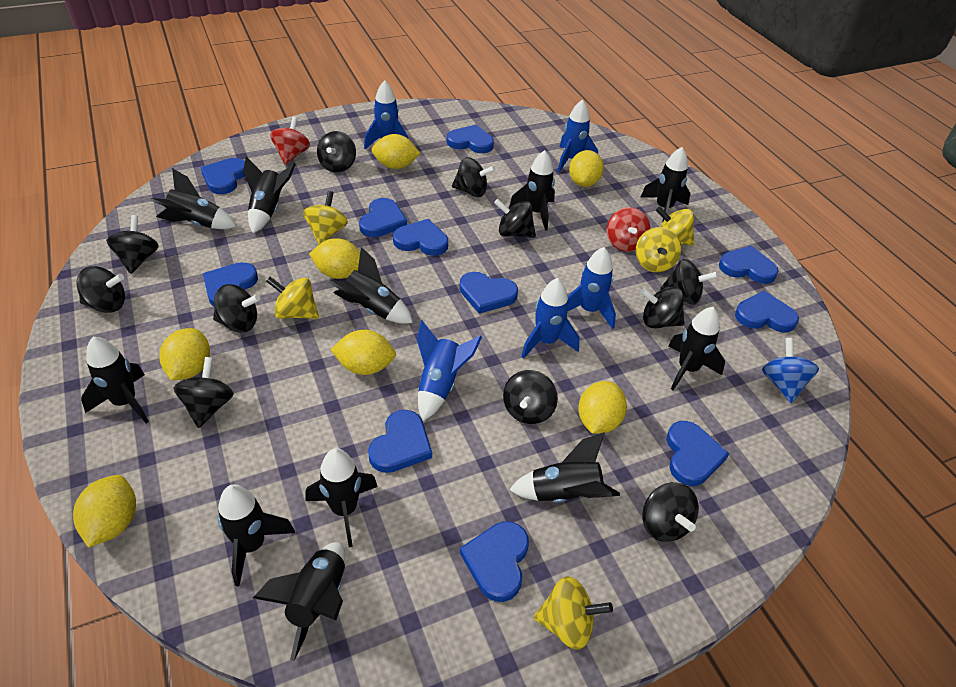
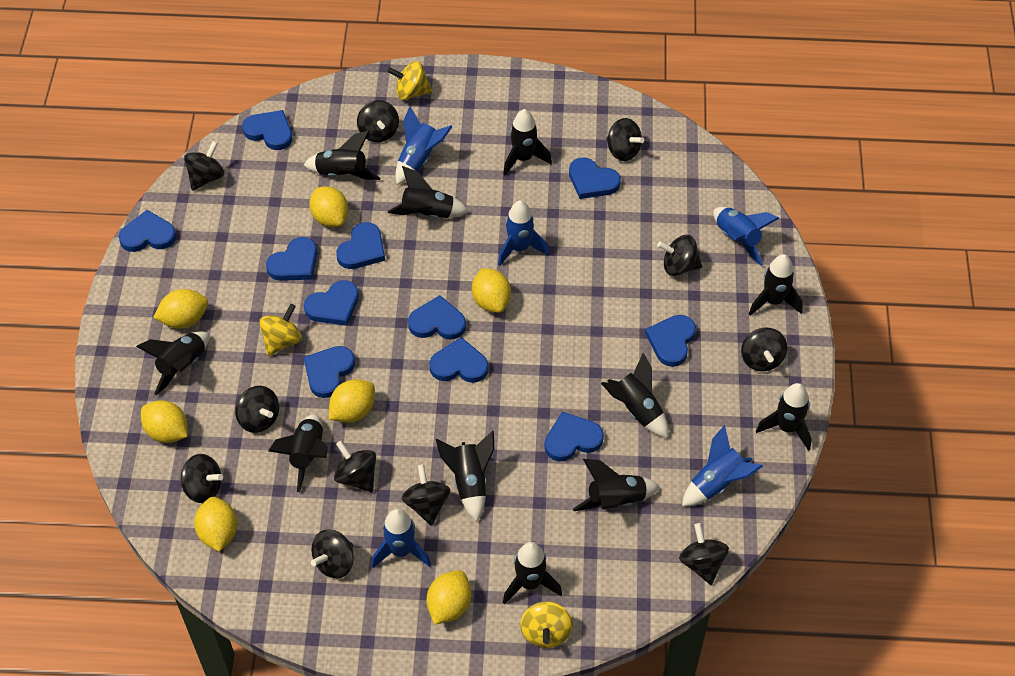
blue spinning top: 1 -> 0
red spinning top: 2 -> 0
yellow spinning top: 5 -> 3

